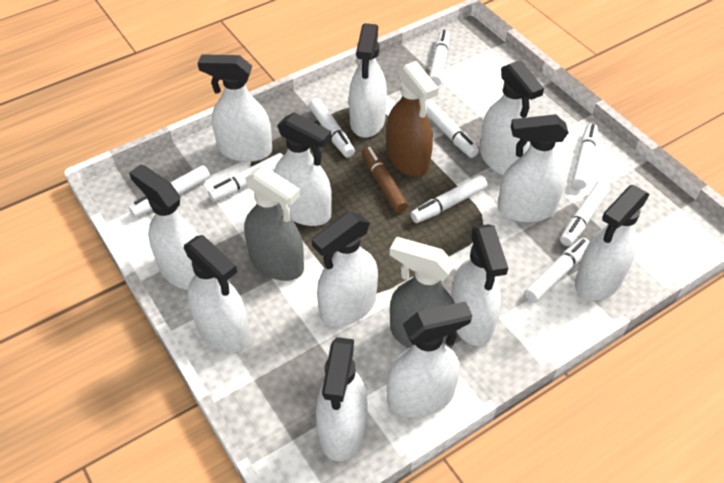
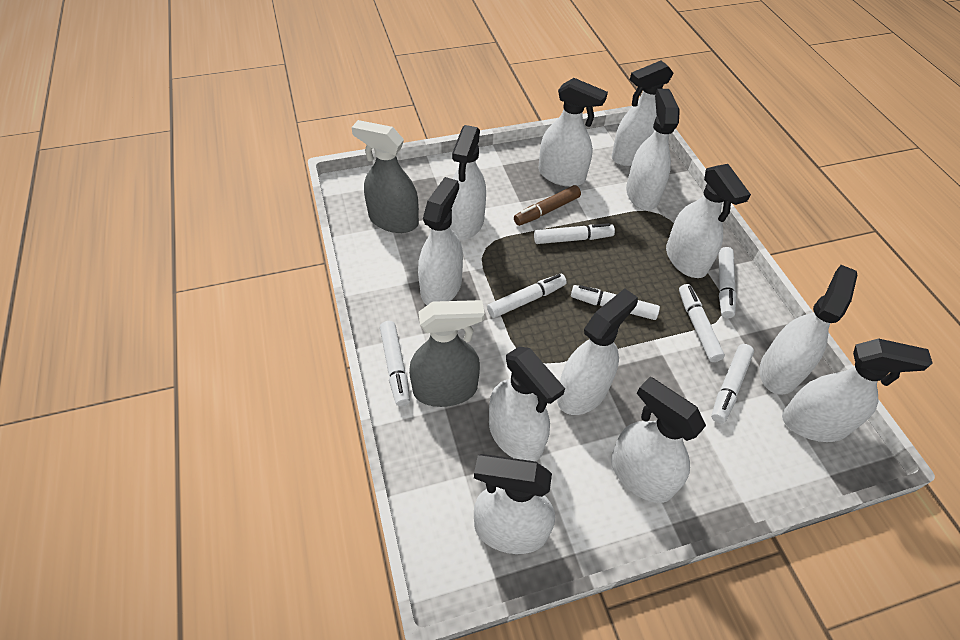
brown spray bottle: 1 -> 0
white marker: 9 -> 7

